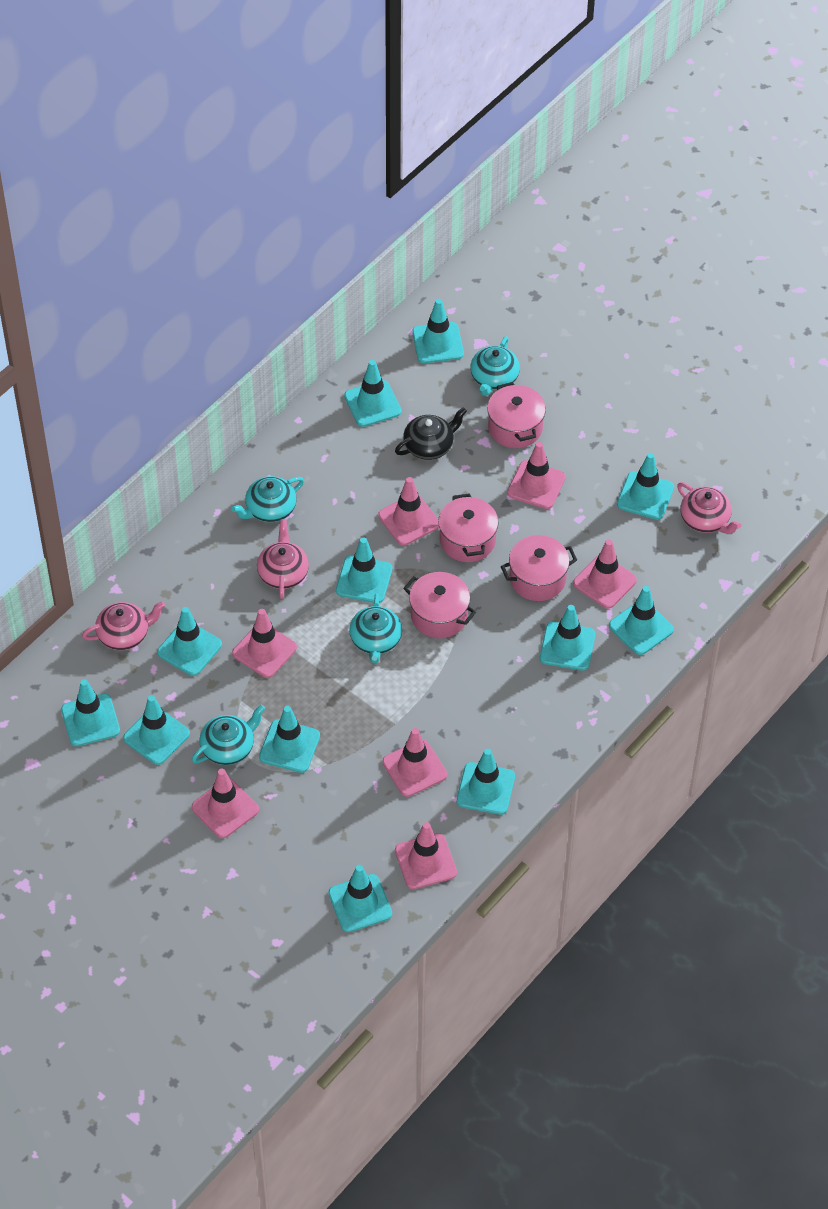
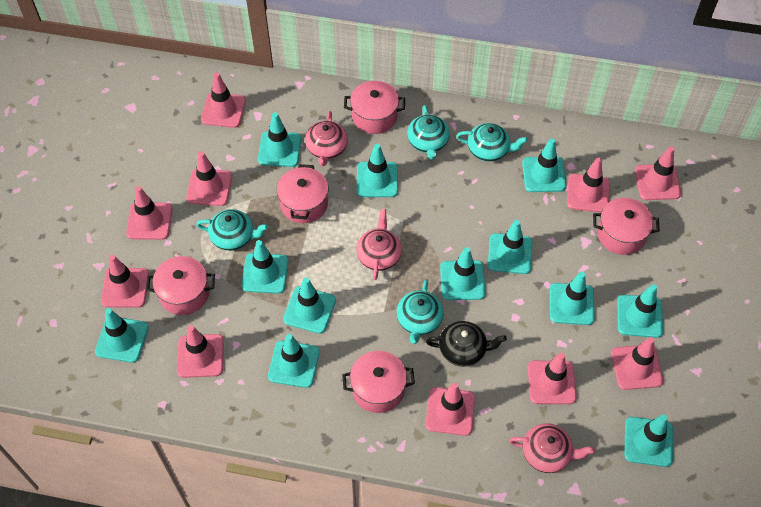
pink pot: 4 -> 5
pink traffic cone: 7 -> 10

